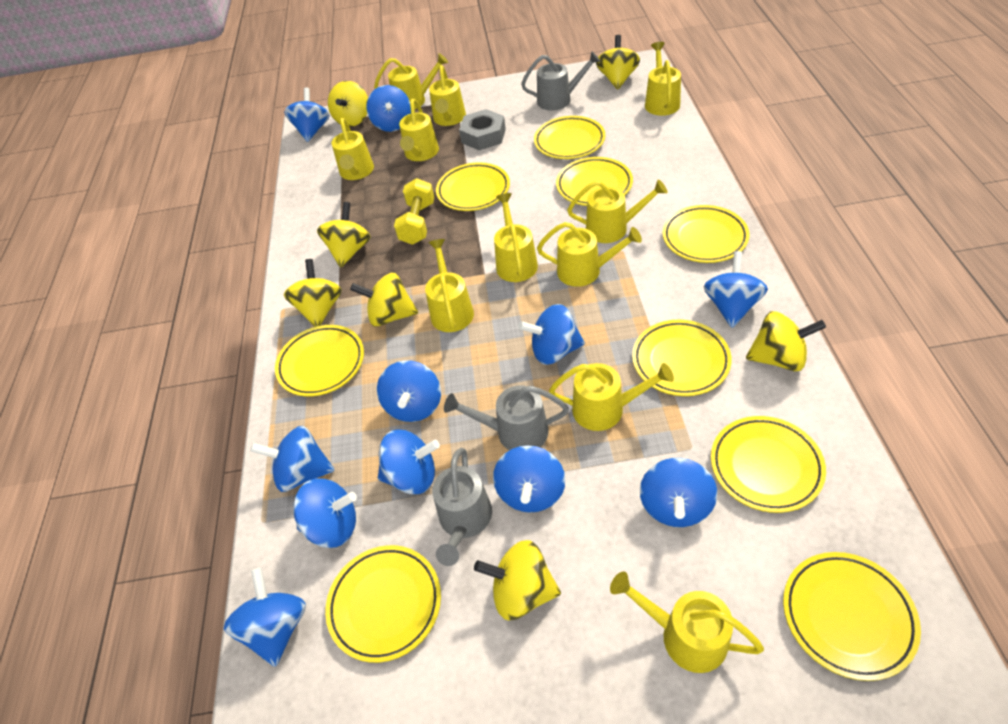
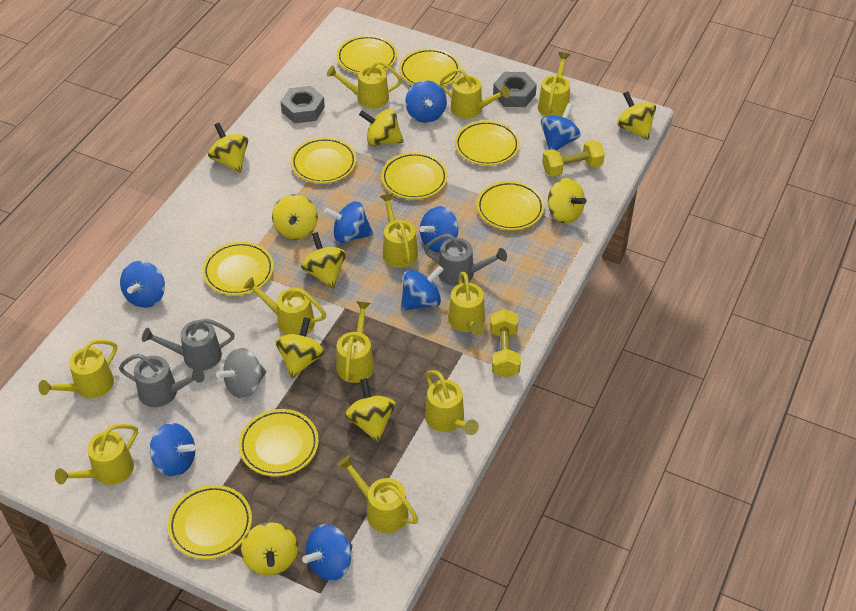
blue spinning top: 11 -> 8
grey nut: 1 -> 2
grey spinning top: 0 -> 1
yellow dumbbell: 1 -> 2
yellow spinning top: 7 -> 9

